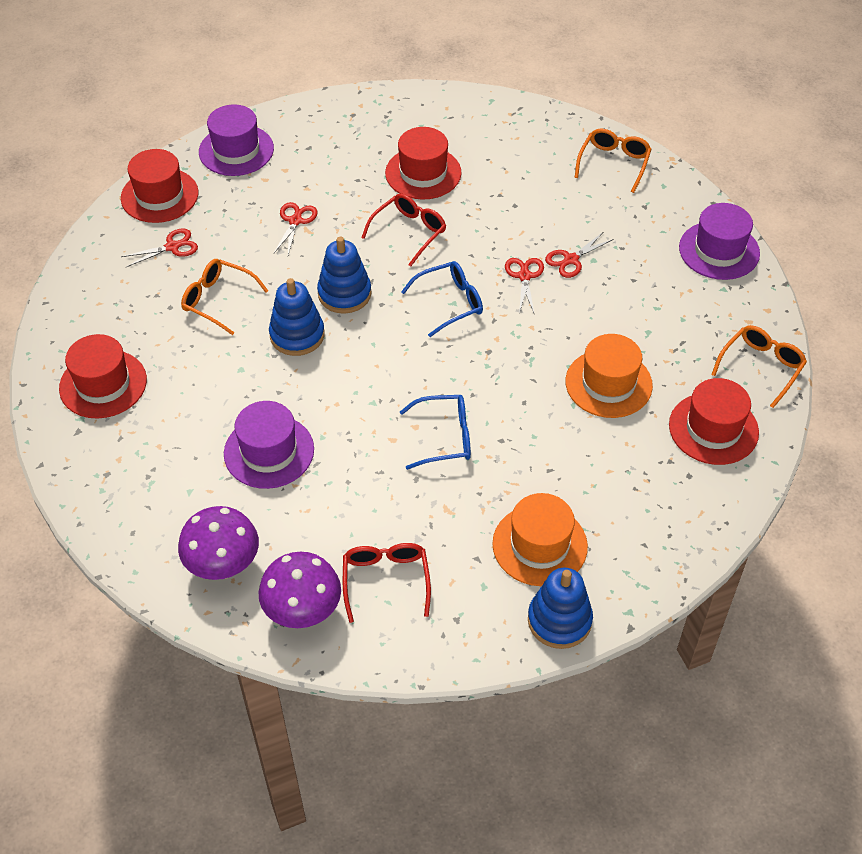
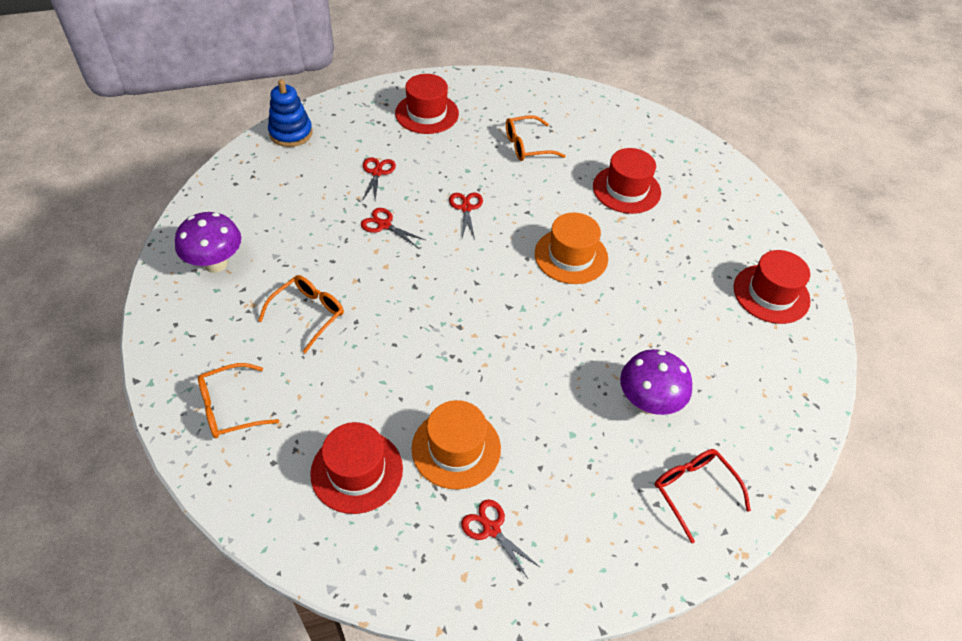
blue glasses: 2 -> 0
blue stacking toy: 3 -> 1
purple hat: 3 -> 0
red glasses: 2 -> 1

